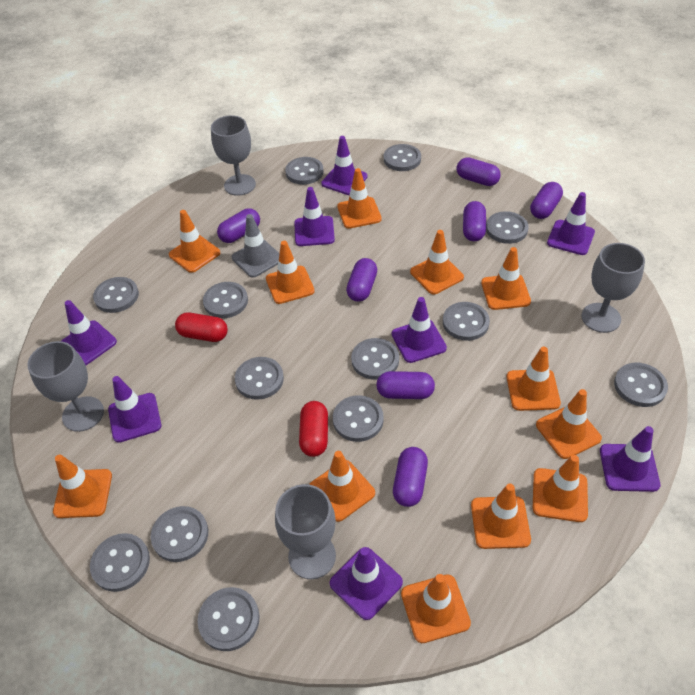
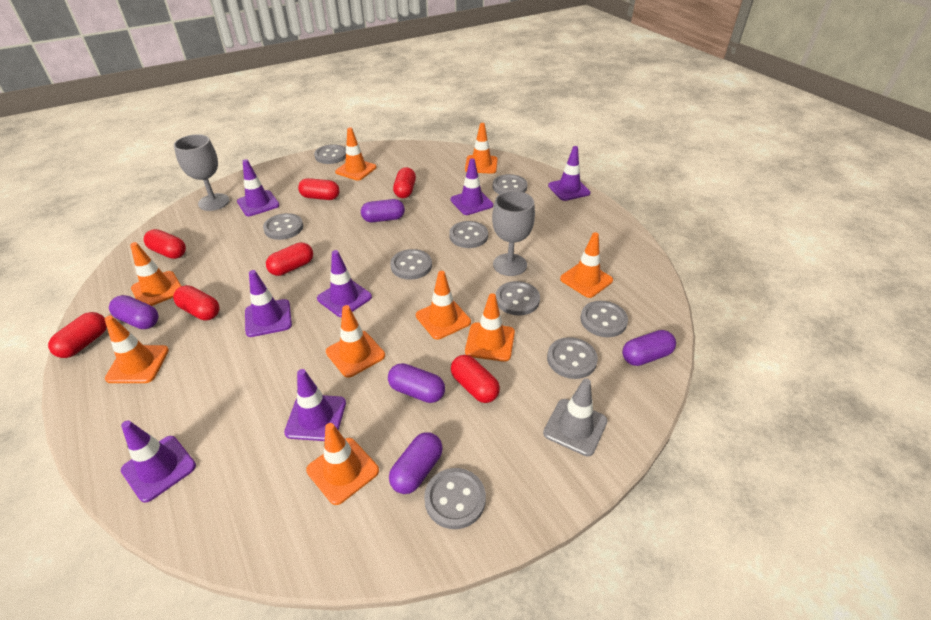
grey button: 13 -> 9
grey goblet: 4 -> 2
orange traffic cone: 12 -> 9
purple capsule: 7 -> 5
purple traffic cone: 8 -> 7
red capsule: 2 -> 7

